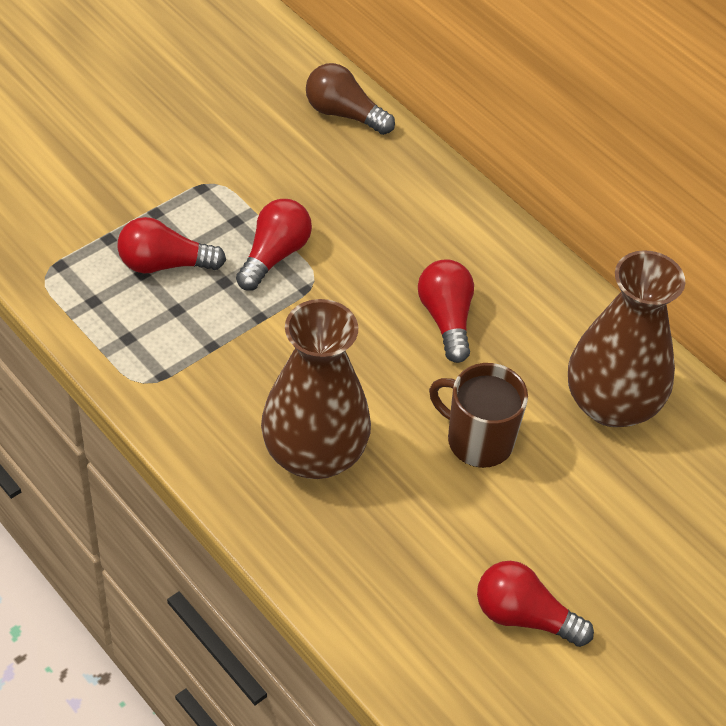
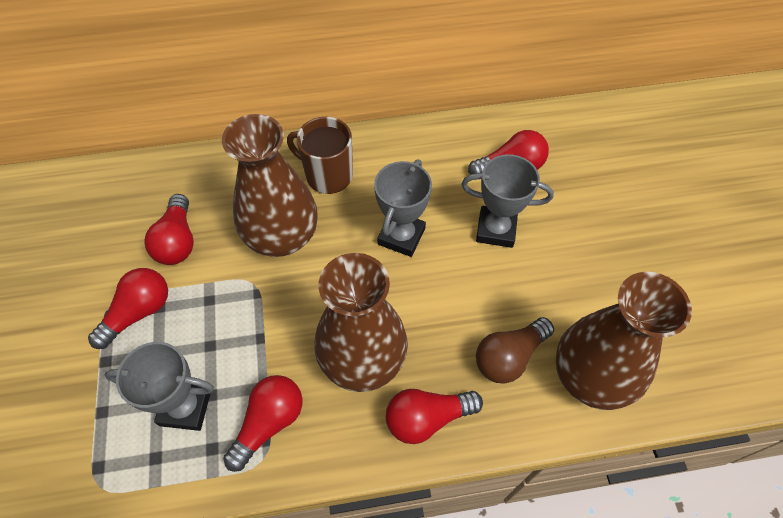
brown vase: 2 -> 3
grey trophy: 0 -> 3
red light bulb: 4 -> 5

